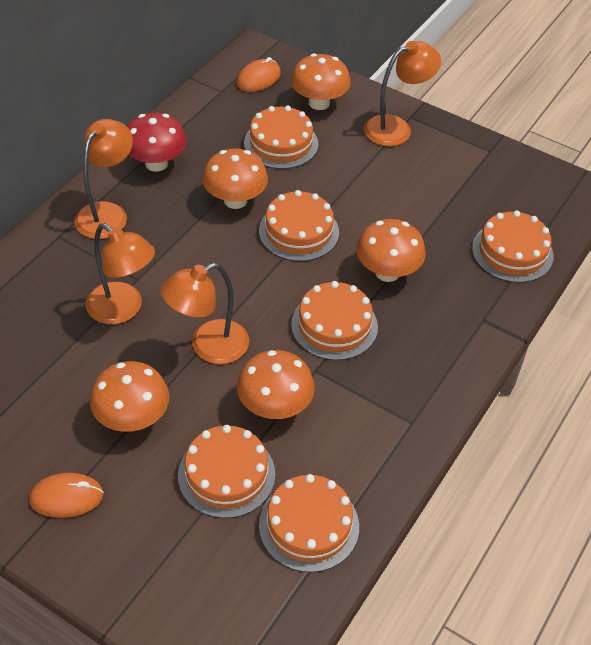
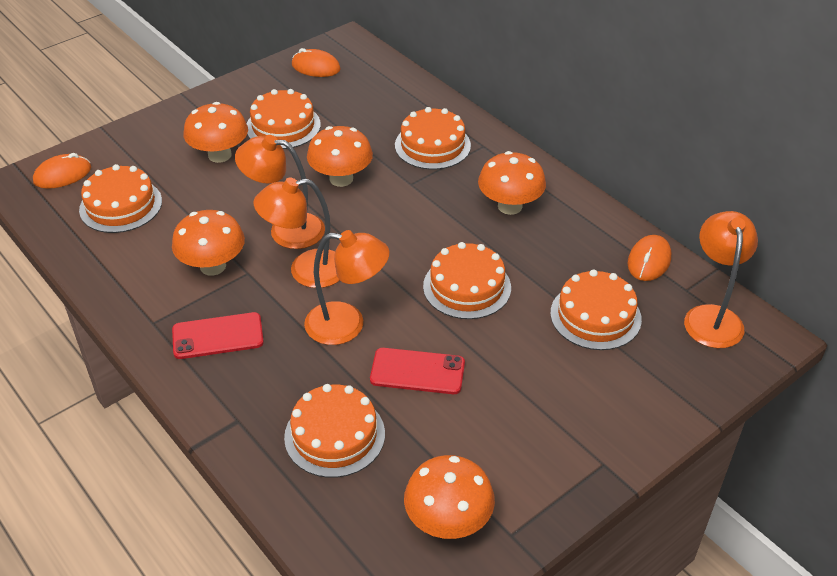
orange mouse: 2 -> 3
red mushroom: 1 -> 0
red phone: 0 -> 2

